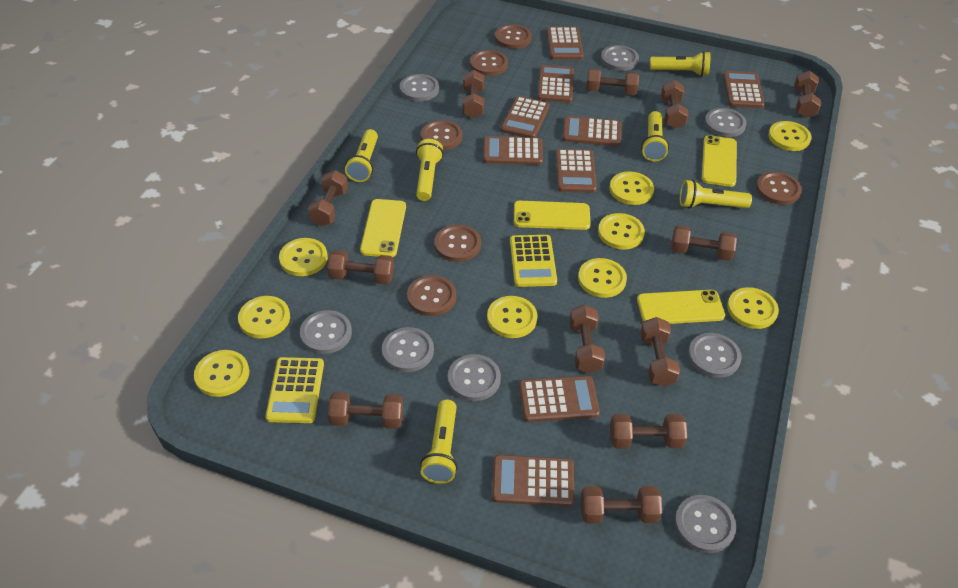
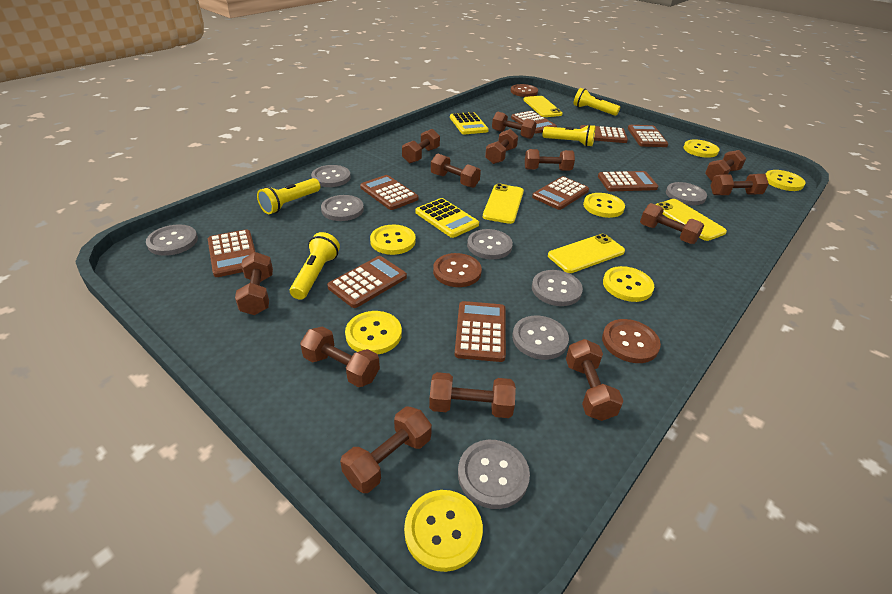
brown button: 6 -> 3
brown dumbbell: 12 -> 13
yellow button: 9 -> 7
yellow flashlight: 6 -> 4

